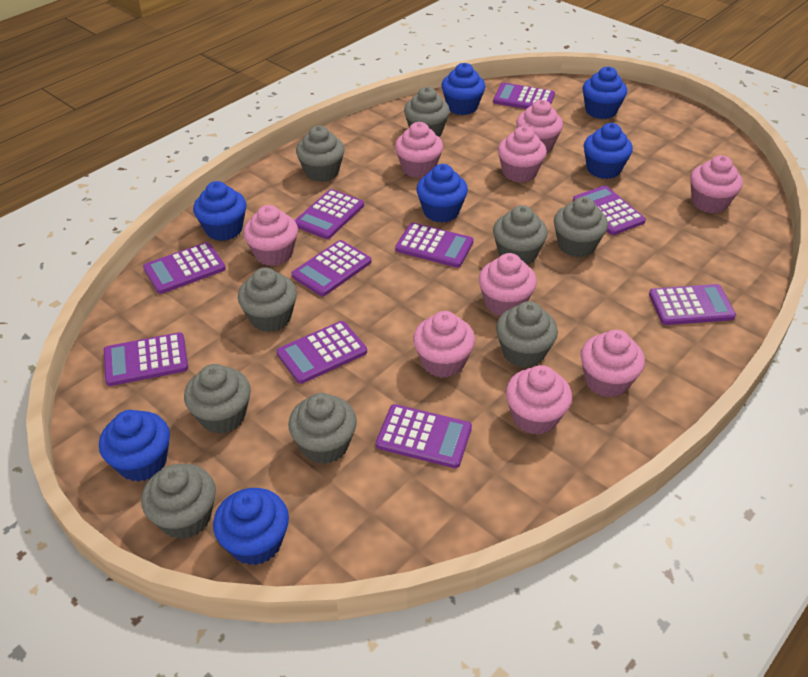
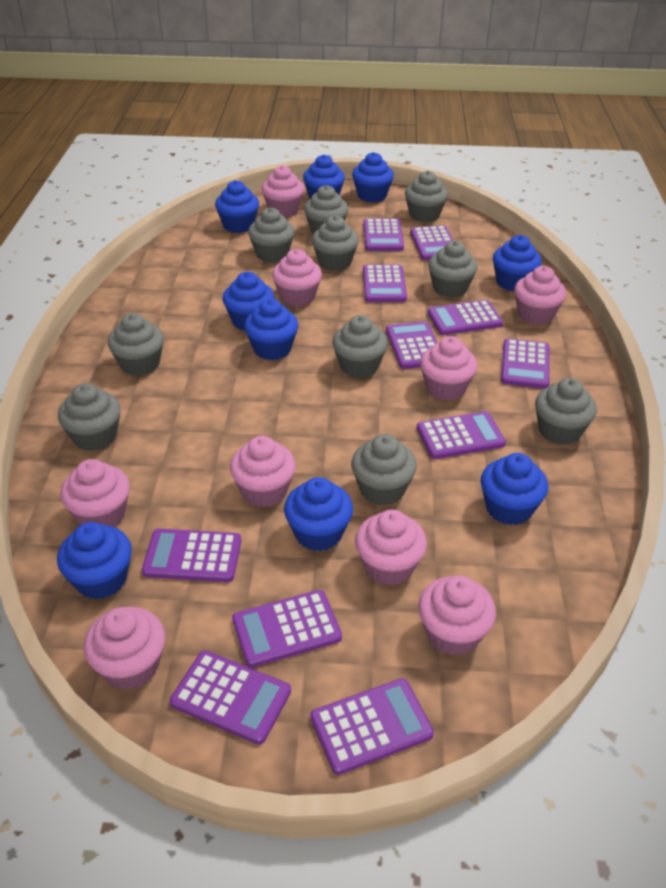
blue cupcake: 7 -> 9
grey cupcake: 9 -> 10
purple calculator: 10 -> 11

